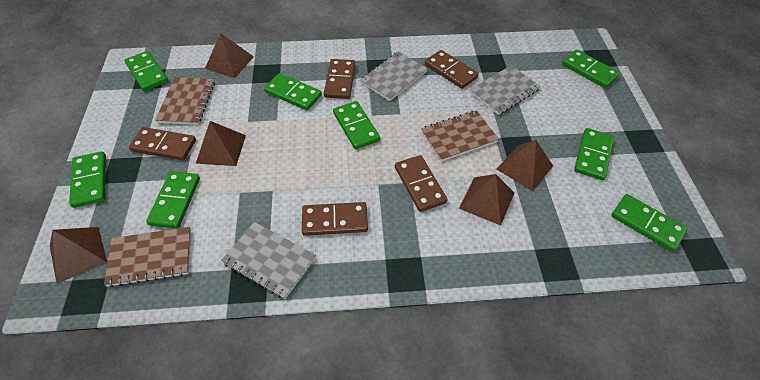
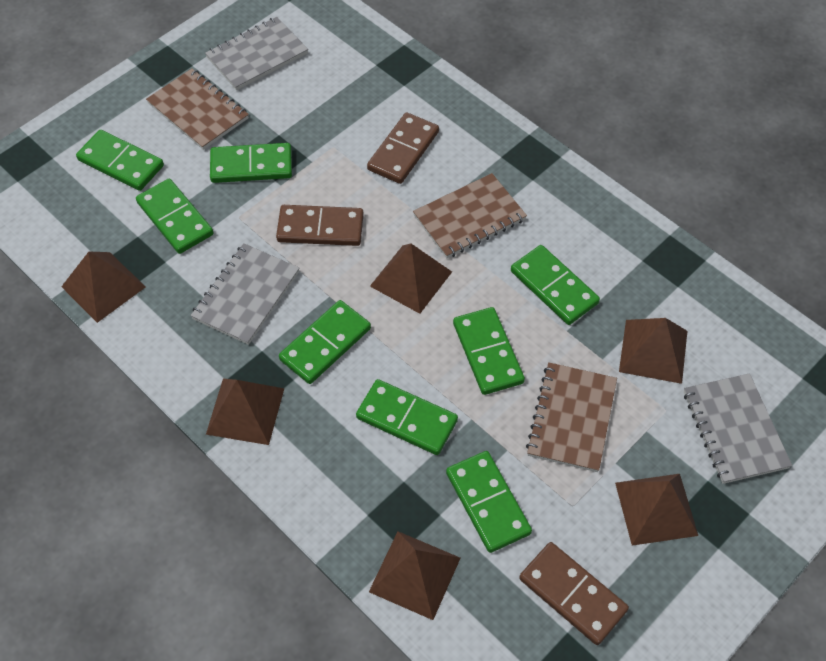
brown domino: 5 -> 3
brown pyramid: 5 -> 6

